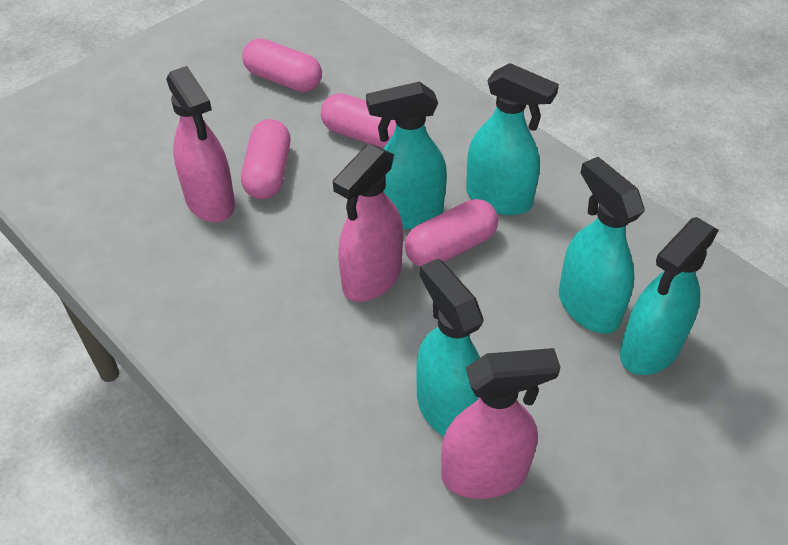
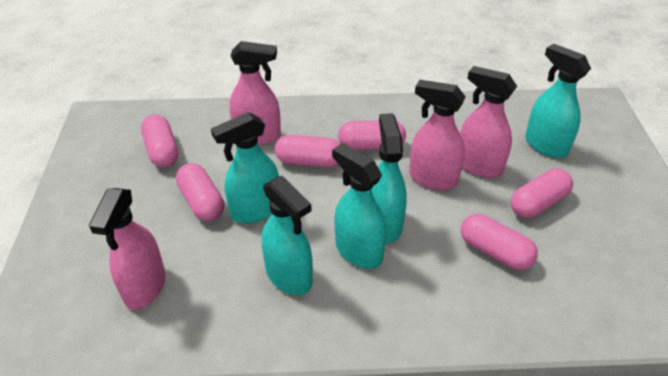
pink capsule: 4 -> 6
pink spray bottle: 3 -> 4

